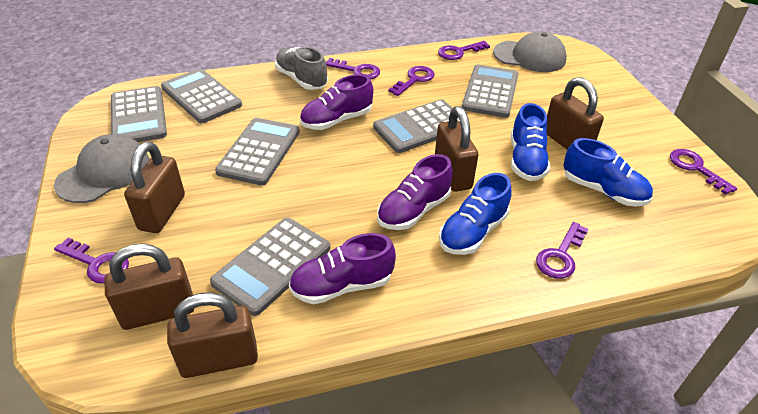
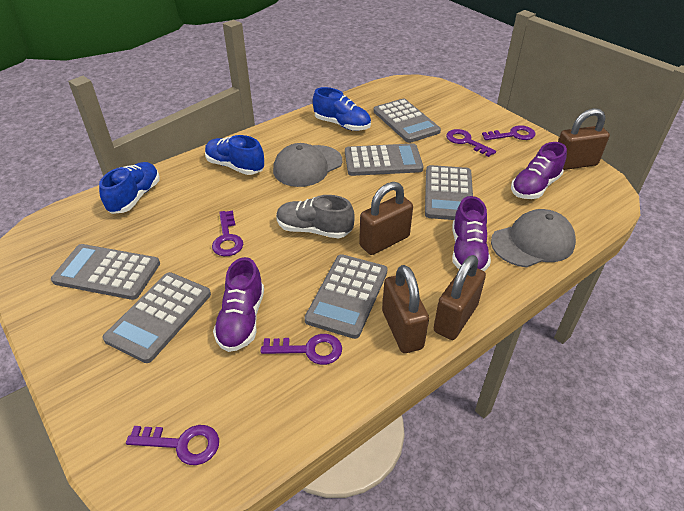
brown padlock: 5 -> 4
purple key: 6 -> 5

